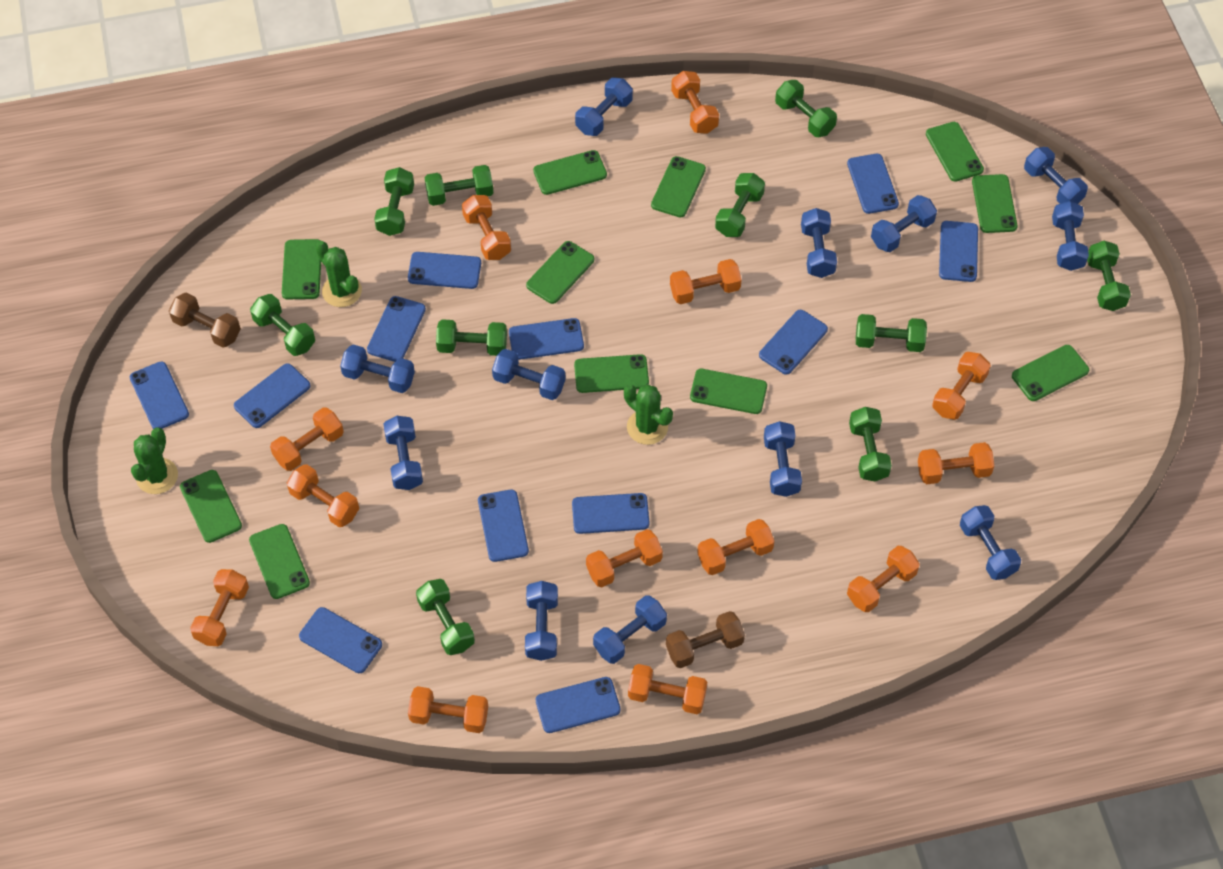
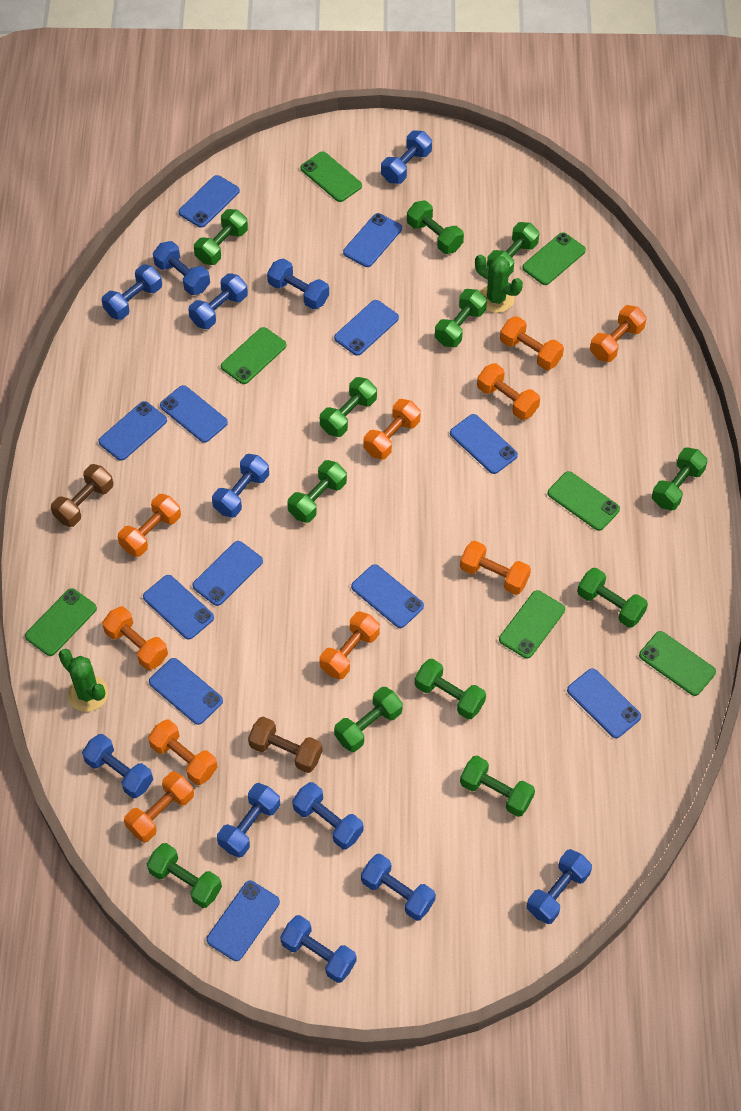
green cactus: 3 -> 2
green dumbbell: 10 -> 12
green phone: 11 -> 7
orange dumbbell: 13 -> 10

